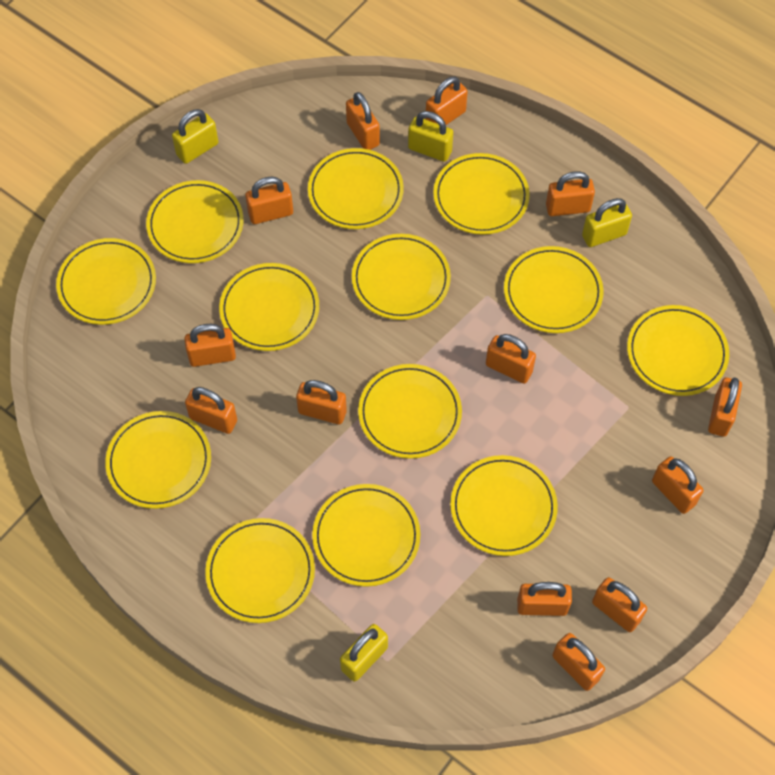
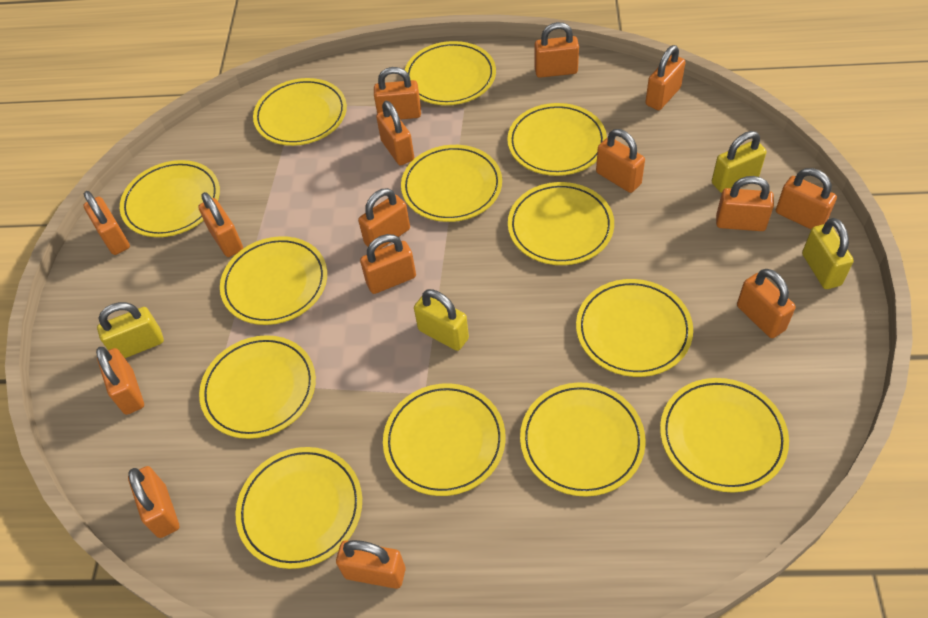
orange padlock: 13 -> 15

